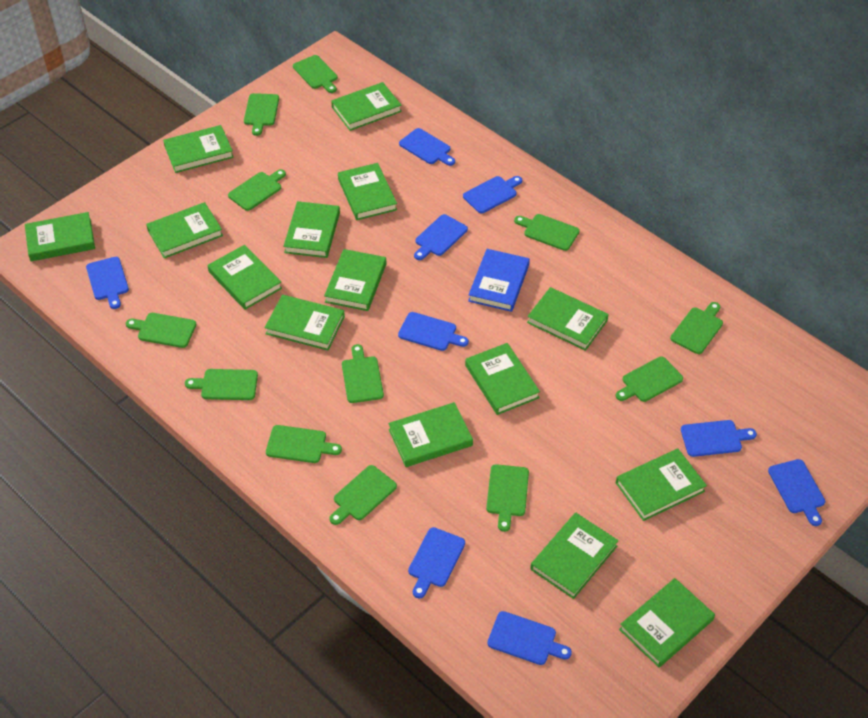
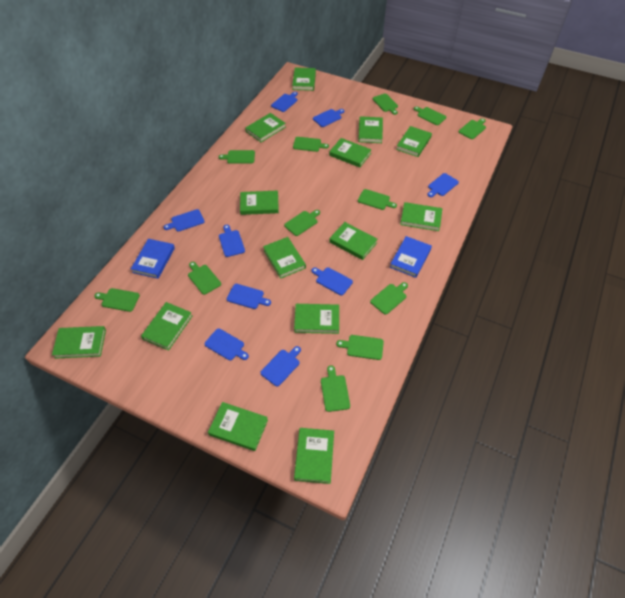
blue book: 1 -> 2
green book: 15 -> 14

